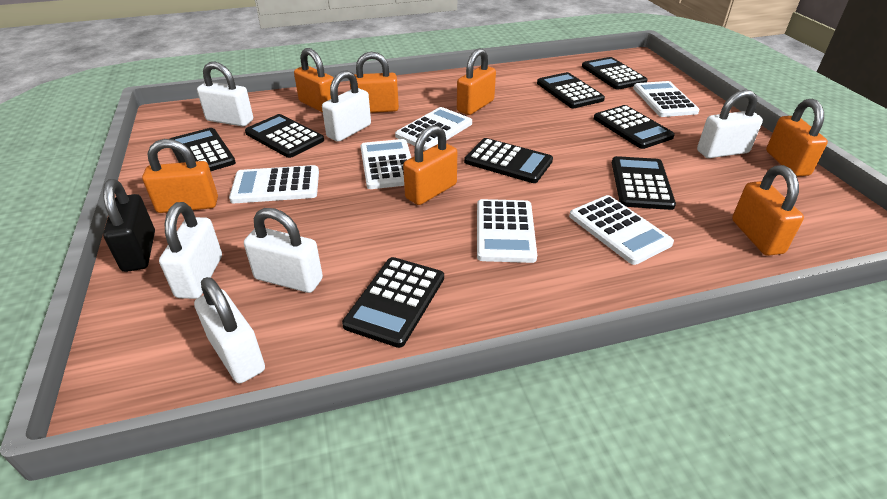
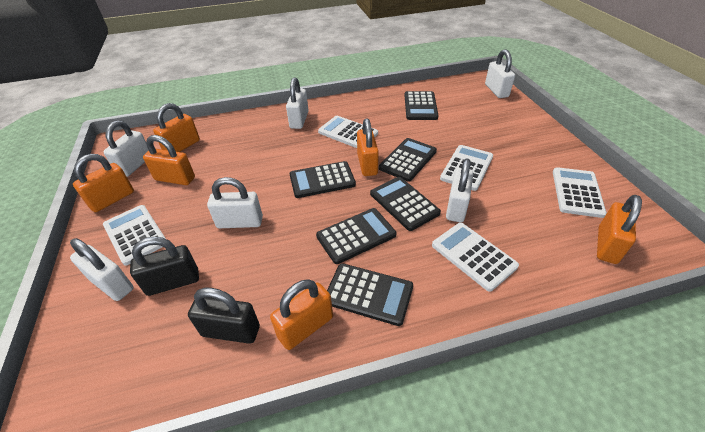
black calculator: 8 -> 6
black padlock: 1 -> 2
orange padlock: 7 -> 6
white calculator: 6 -> 5

